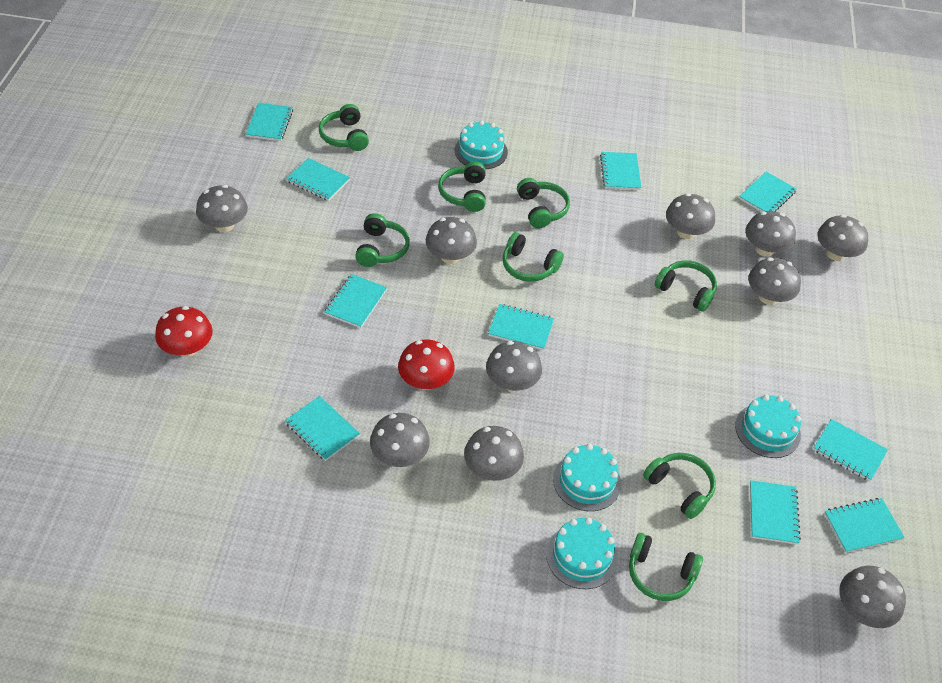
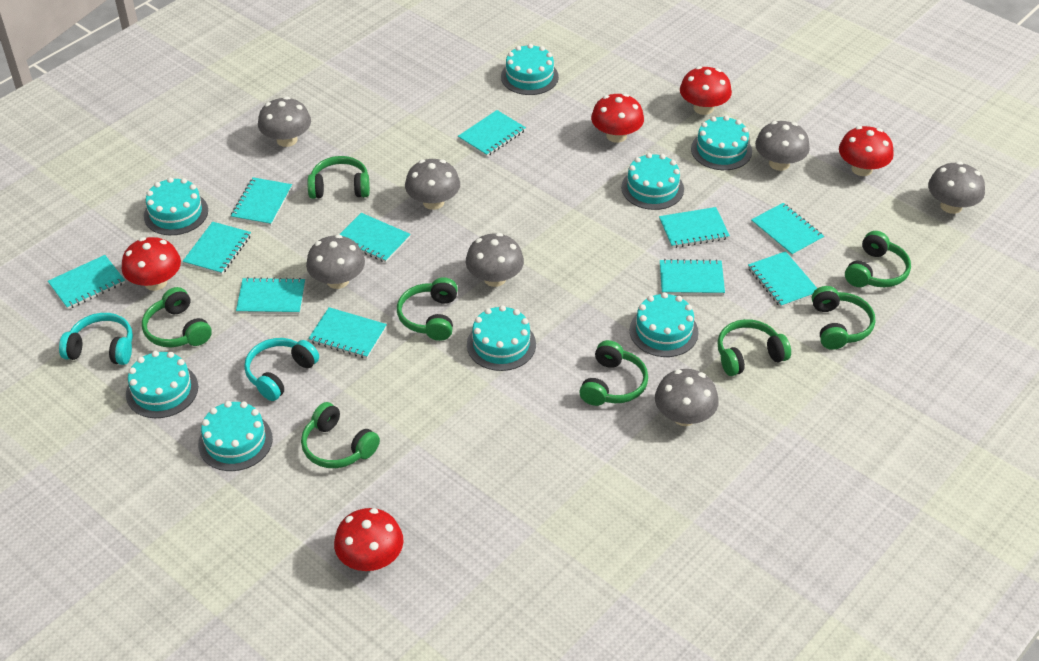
grey mushroom: 10 -> 7
red mushroom: 2 -> 5
turquoise cake: 4 -> 8
turquoise headphones: 0 -> 2
turquoise notebook: 10 -> 11

